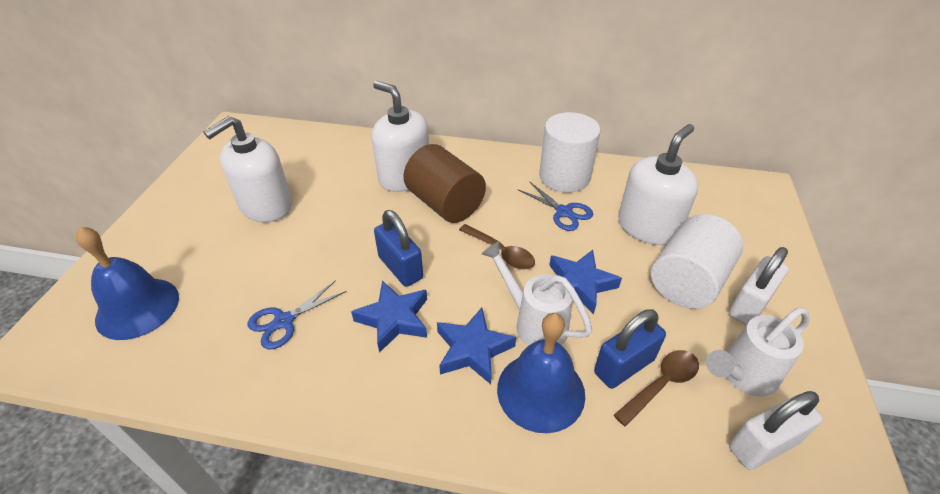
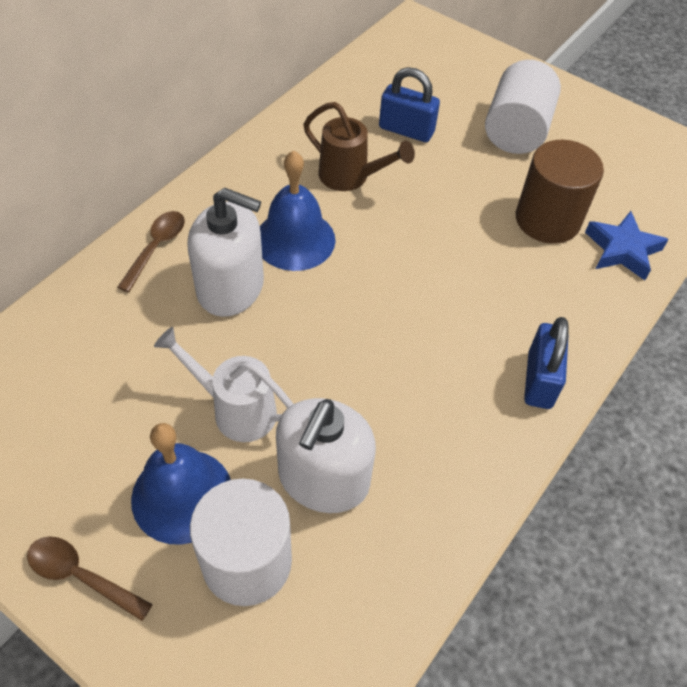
blue scissors: 2 -> 0
blue star: 3 -> 1
brown watering can: 0 -> 1
white padlock: 2 -> 0
white soap dispenser: 3 -> 2
white watering can: 2 -> 1

